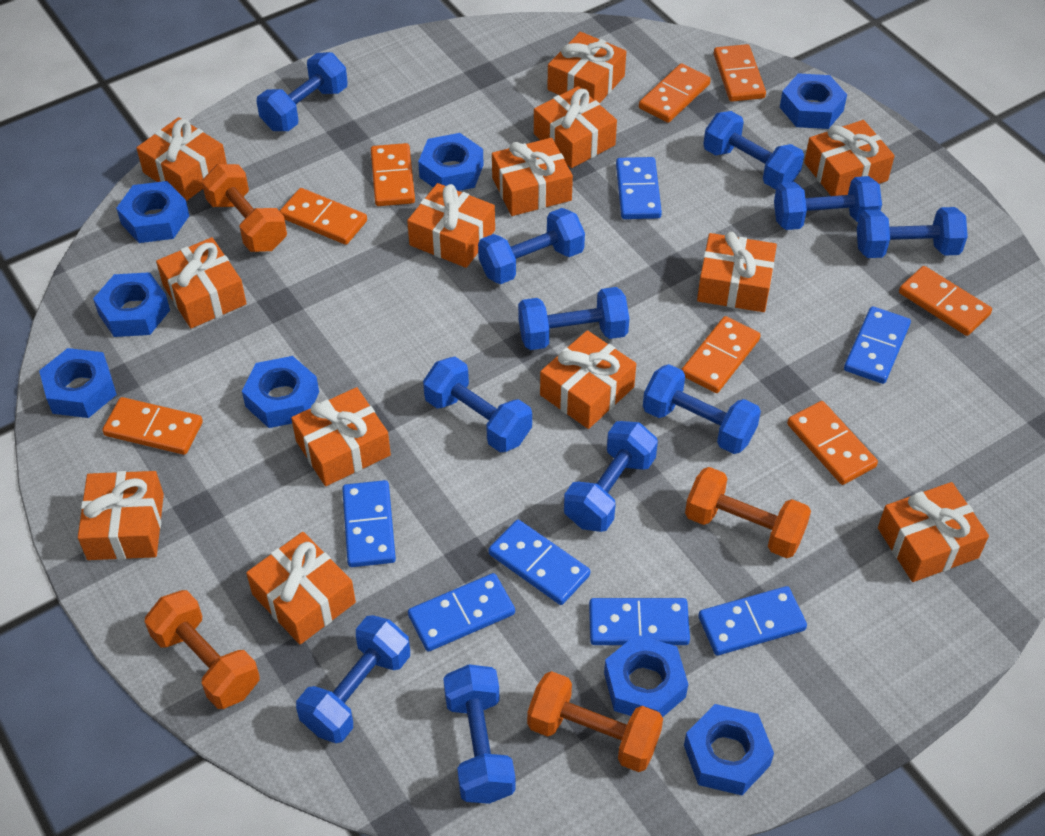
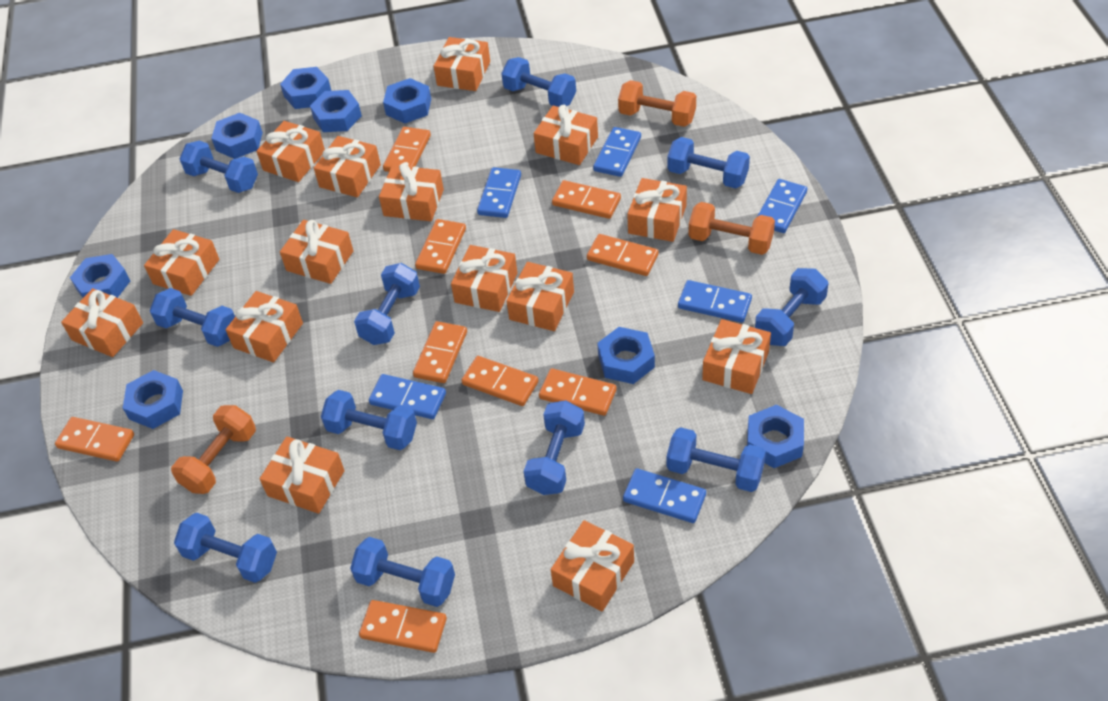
blue domino: 7 -> 6
orange domino: 8 -> 9
orange dumbbell: 4 -> 3
orange gift: 13 -> 15

